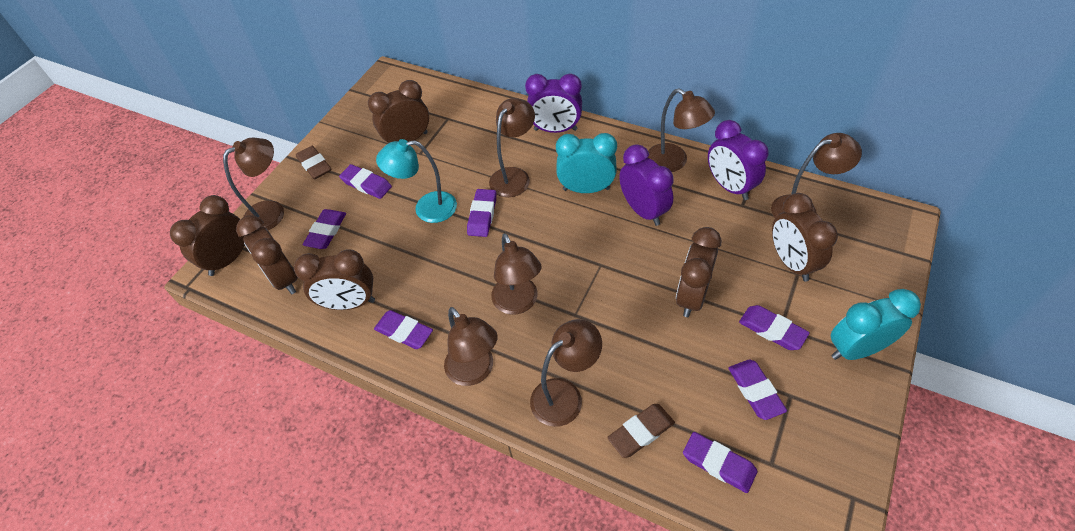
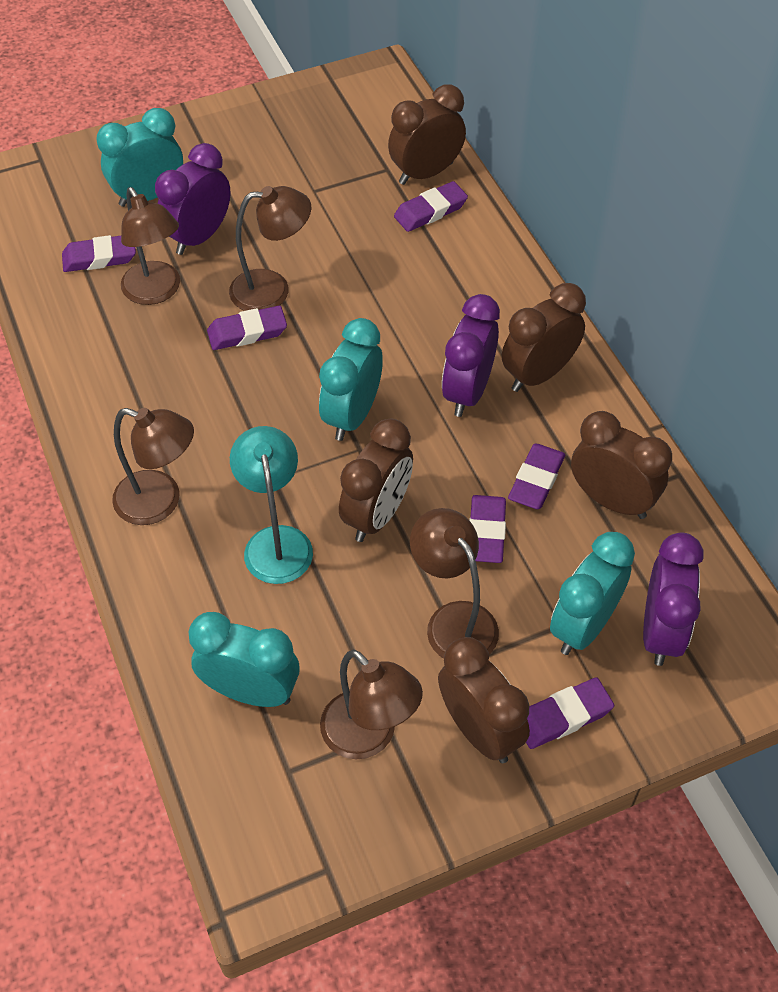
brown clock: 6 -> 5
brown eraser: 2 -> 0
brown lamp: 7 -> 5
purple eraser: 7 -> 6
turquoise clock: 2 -> 4

